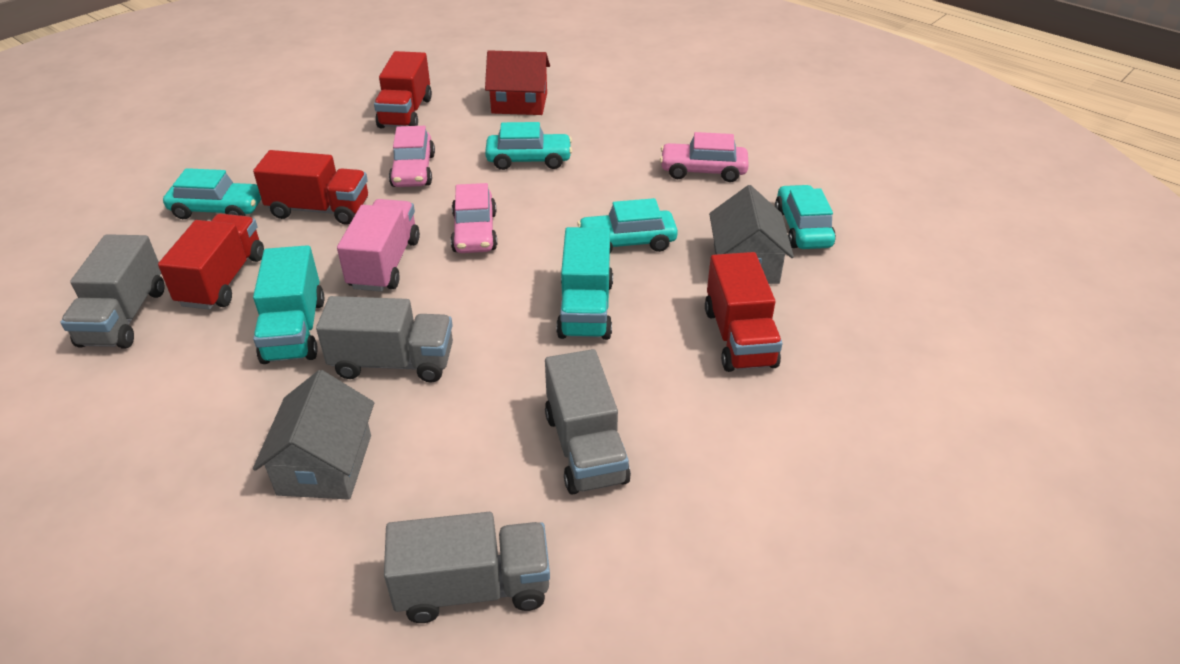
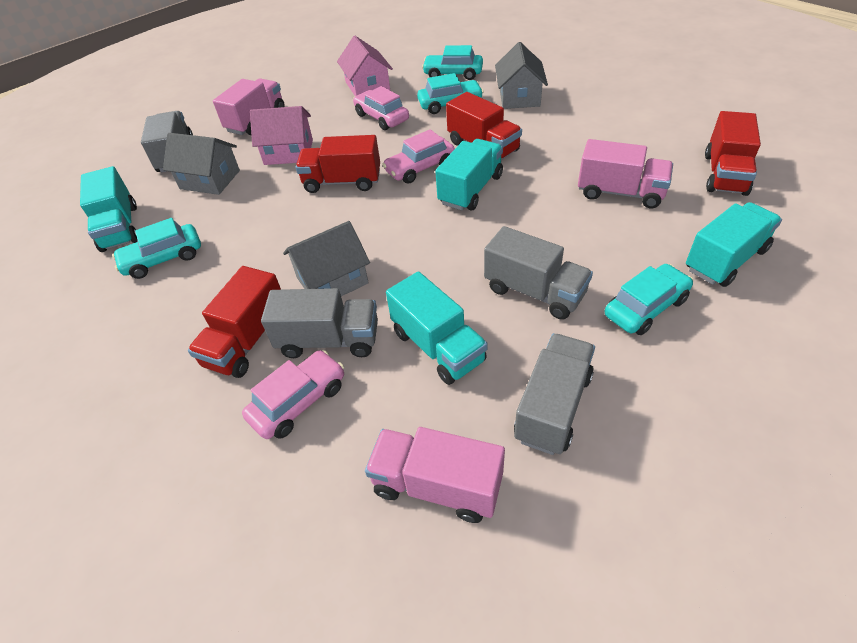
grey house: 2 -> 3
pink house: 0 -> 2
pink truck: 1 -> 3
red house: 1 -> 0
turquoise truck: 2 -> 4

